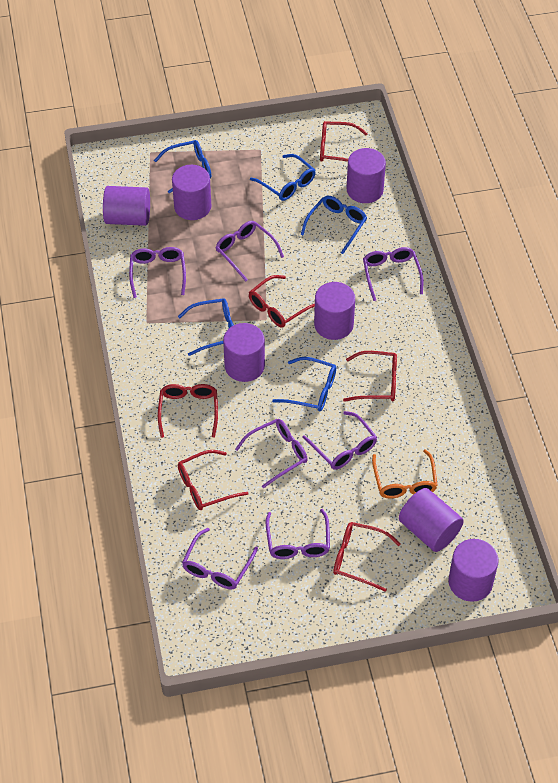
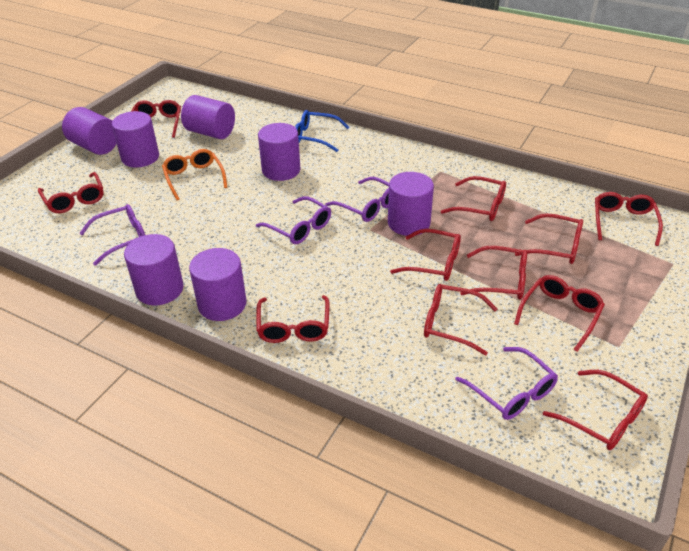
blue glasses: 5 -> 1
purple glasses: 7 -> 4
red glasses: 6 -> 11

